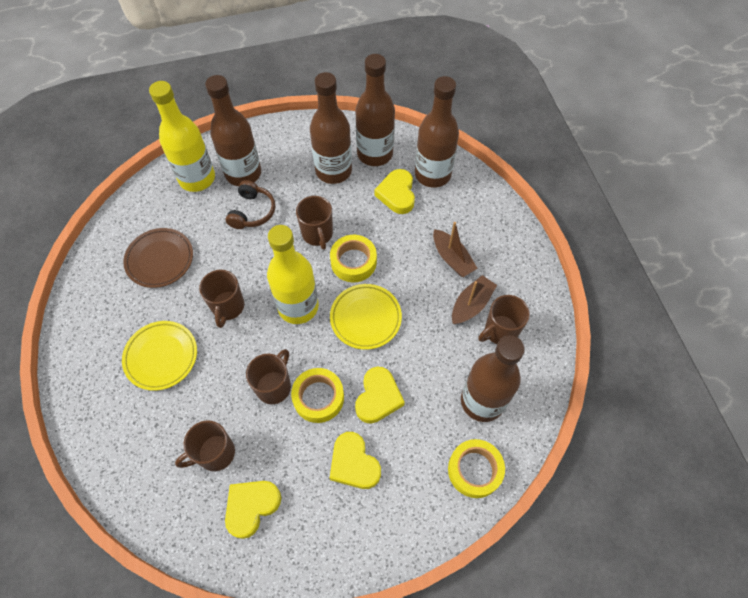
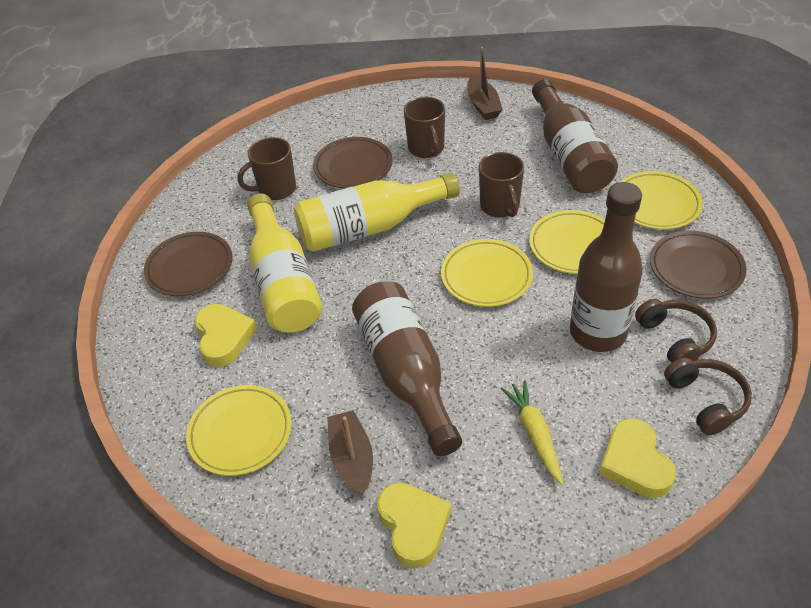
brown bottle: 5 -> 3
brown headphones: 1 -> 2
brown mug: 5 -> 3
brown plate: 1 -> 3
yellow carrot: 0 -> 1
yellow heart: 4 -> 3
yellow plate: 2 -> 4
yellow tape: 3 -> 0

